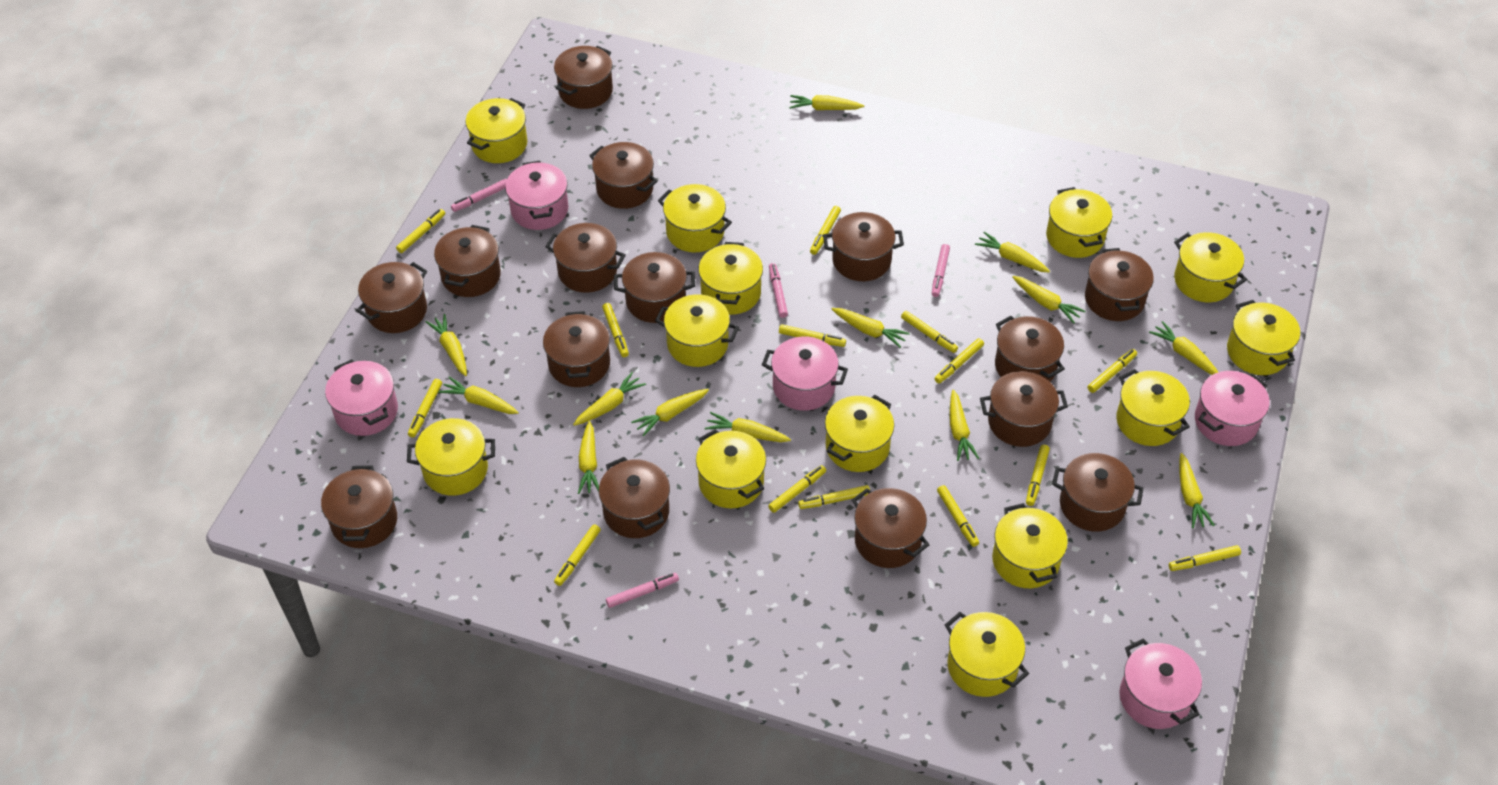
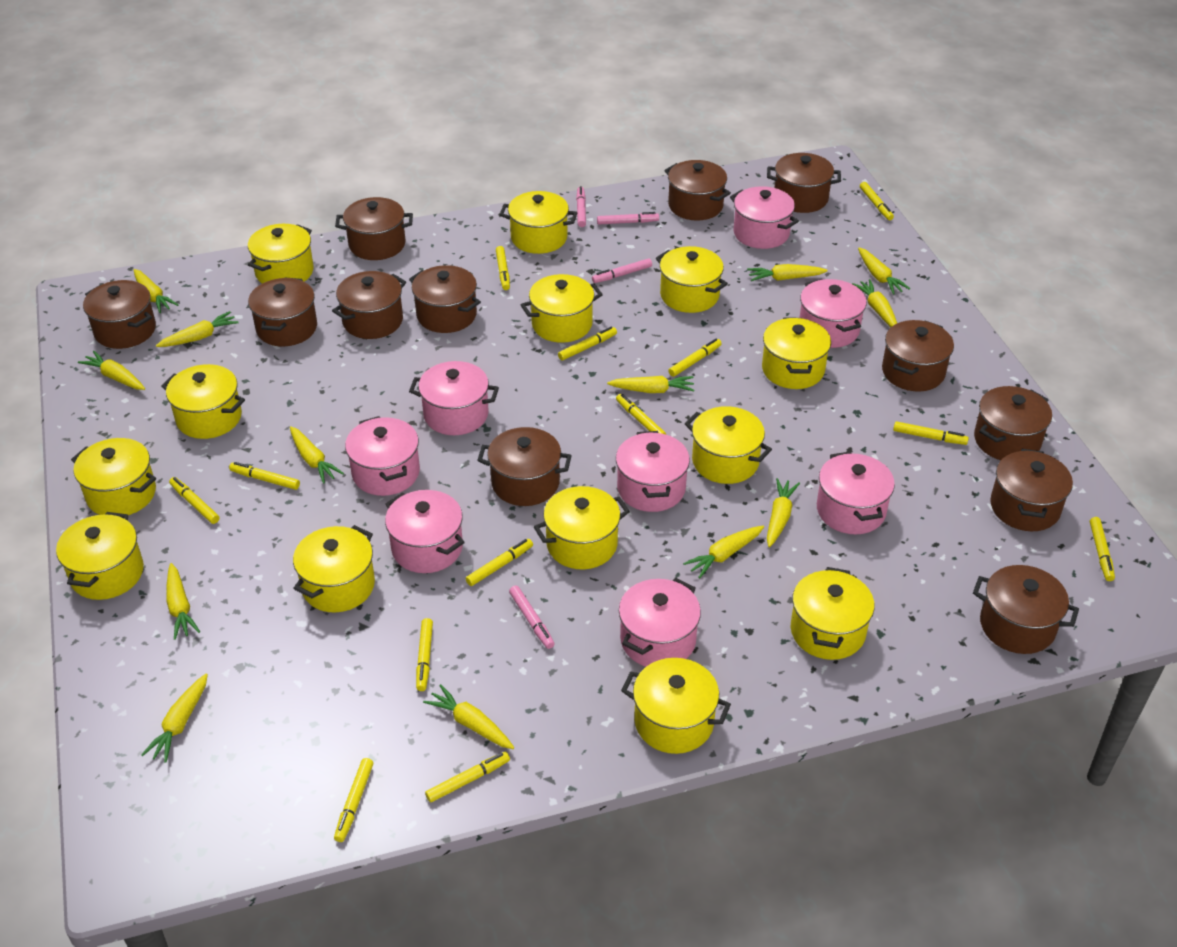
brown pot: 15 -> 12
pink pot: 5 -> 8
yellow marker: 14 -> 13

